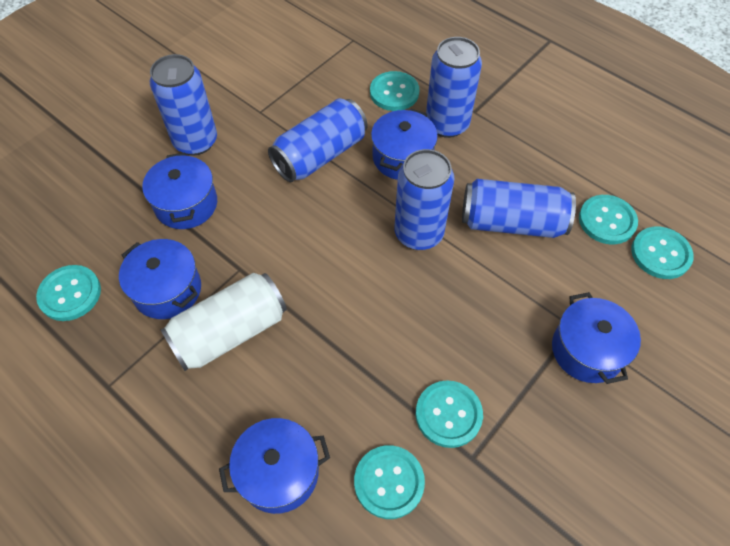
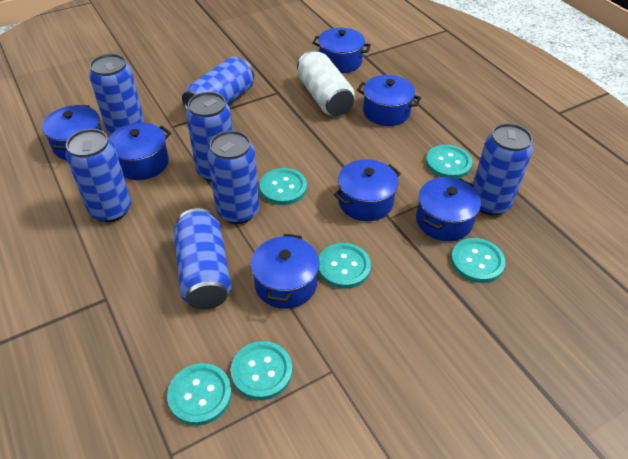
blue can: 5 -> 7
blue pot: 5 -> 7

